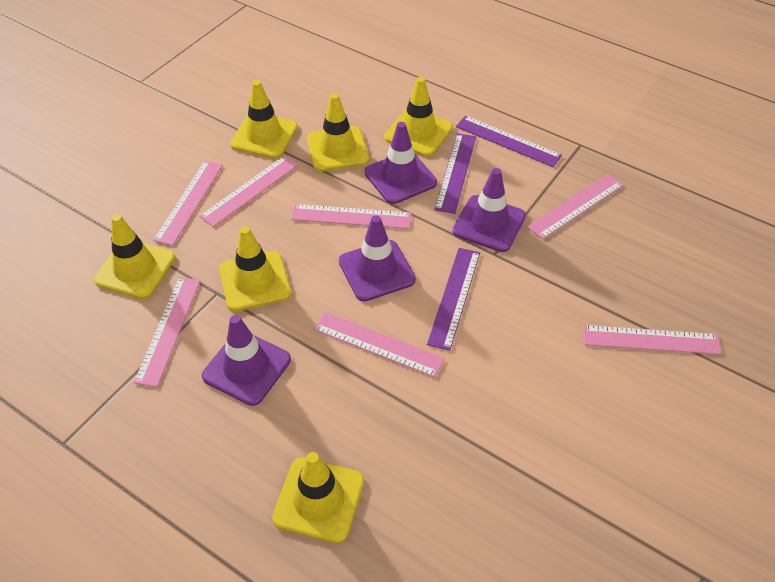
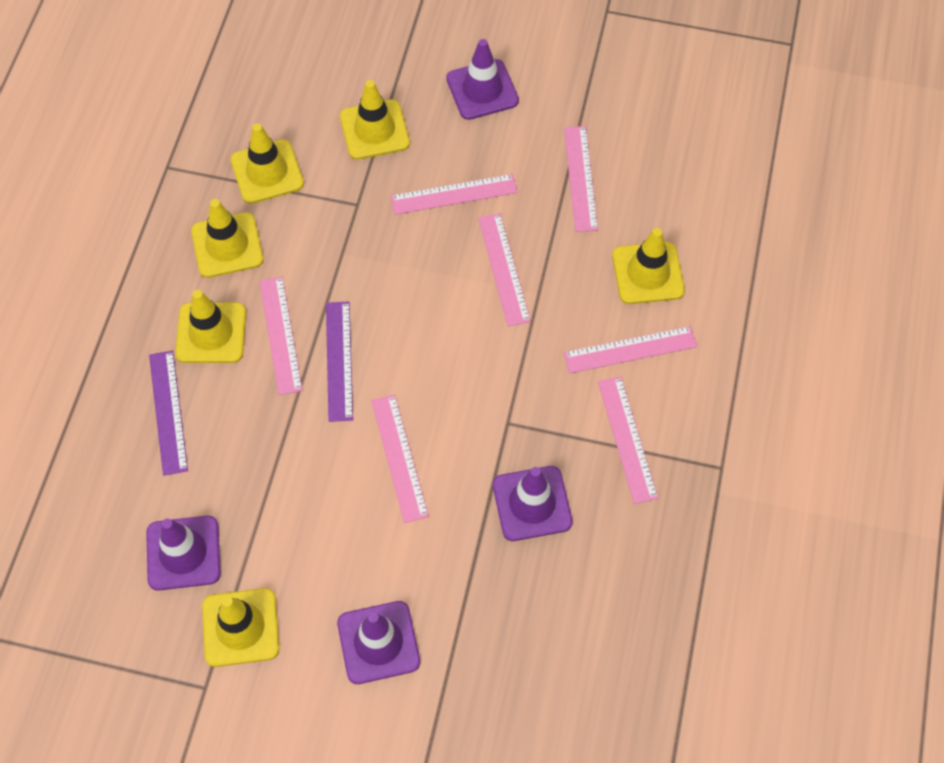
purple ruler: 3 -> 2

